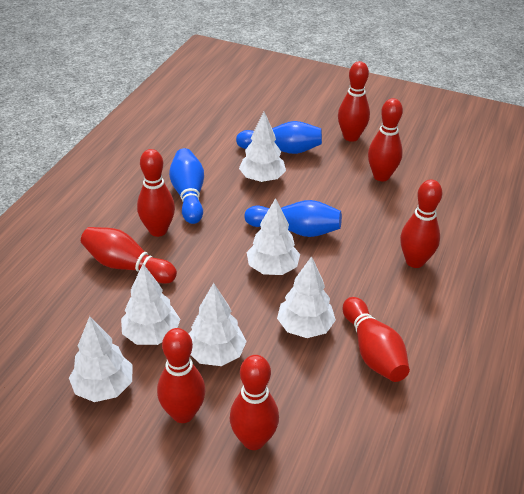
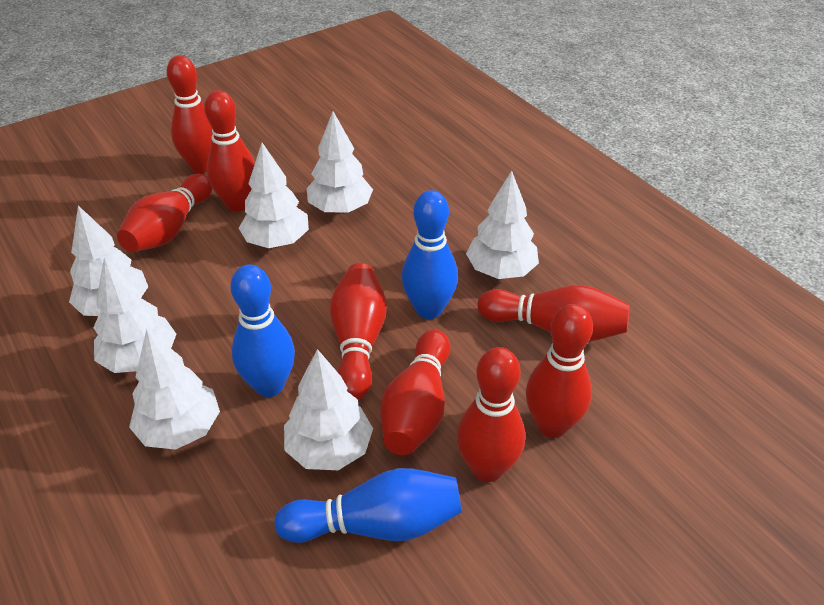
white tree: 6 -> 7

